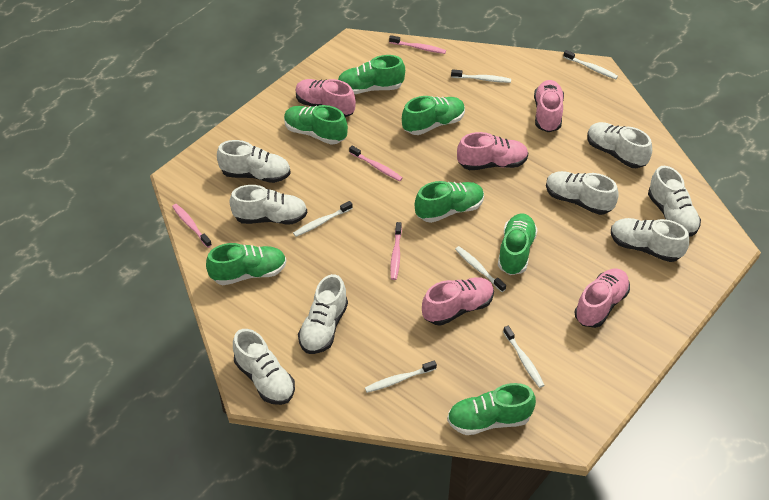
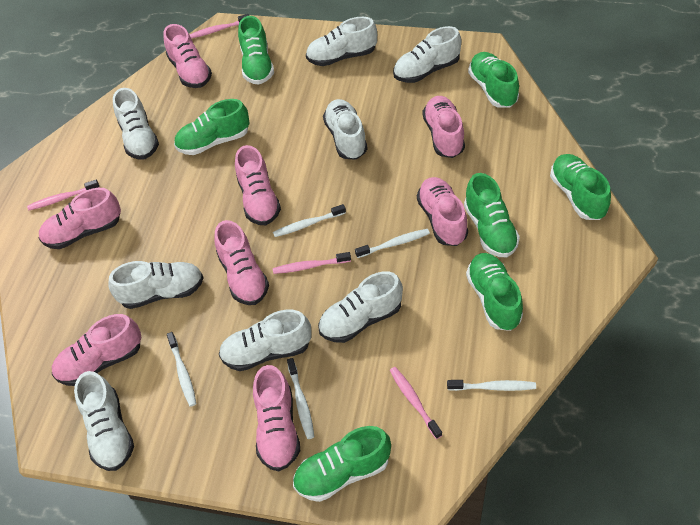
pink shoe: 5 -> 8
white toothbrush: 6 -> 5

